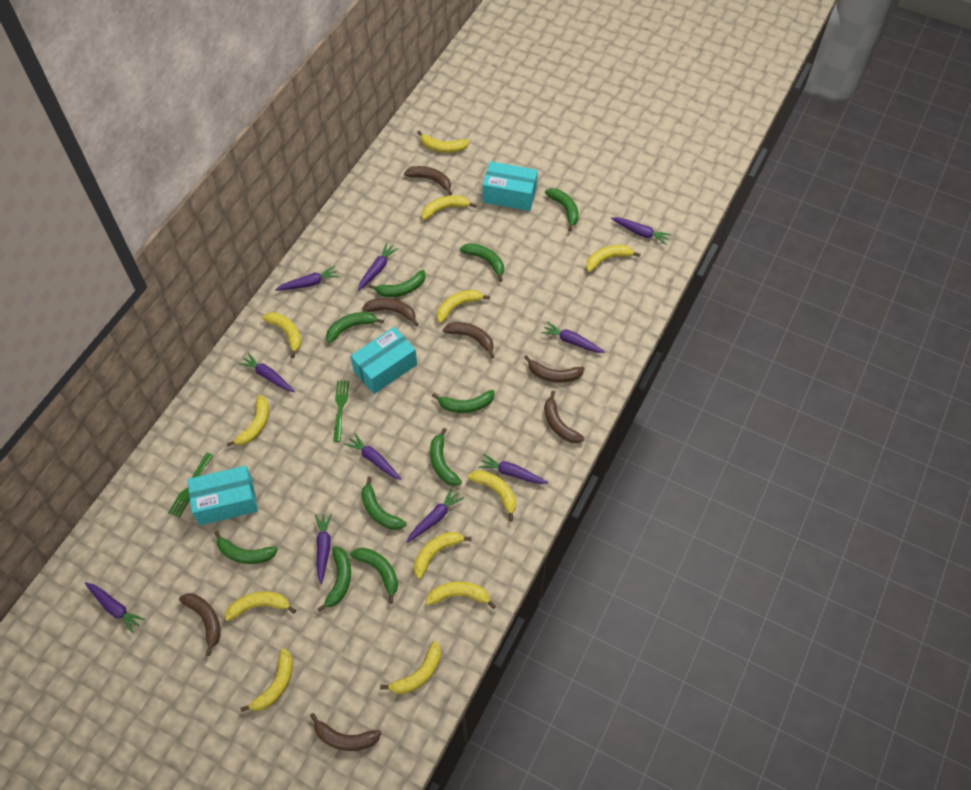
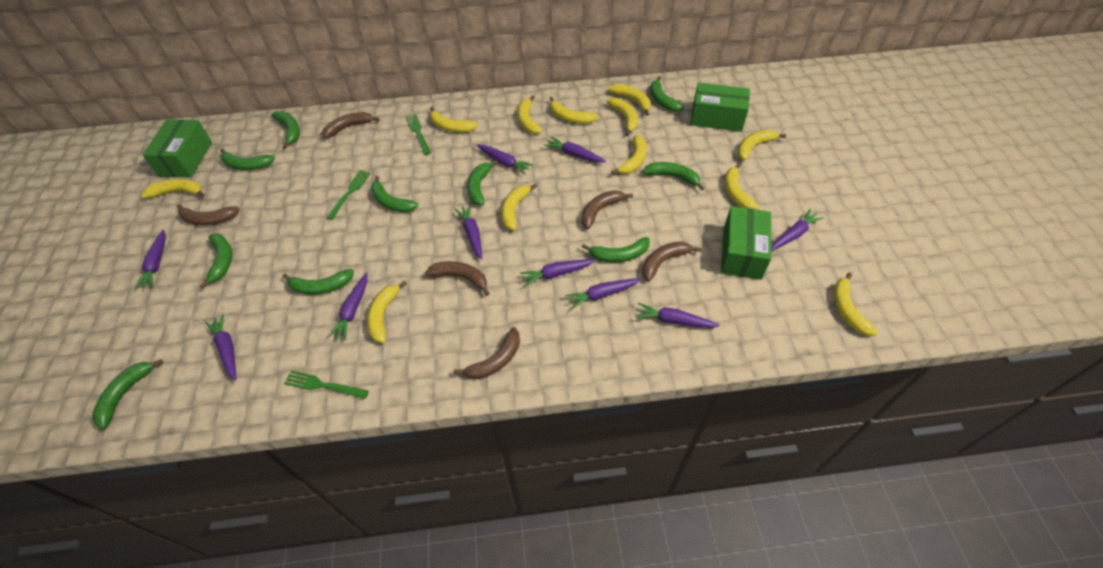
brown banana: 7 -> 6
green box: 0 -> 3
green fork: 2 -> 3
turquoise box: 3 -> 0

